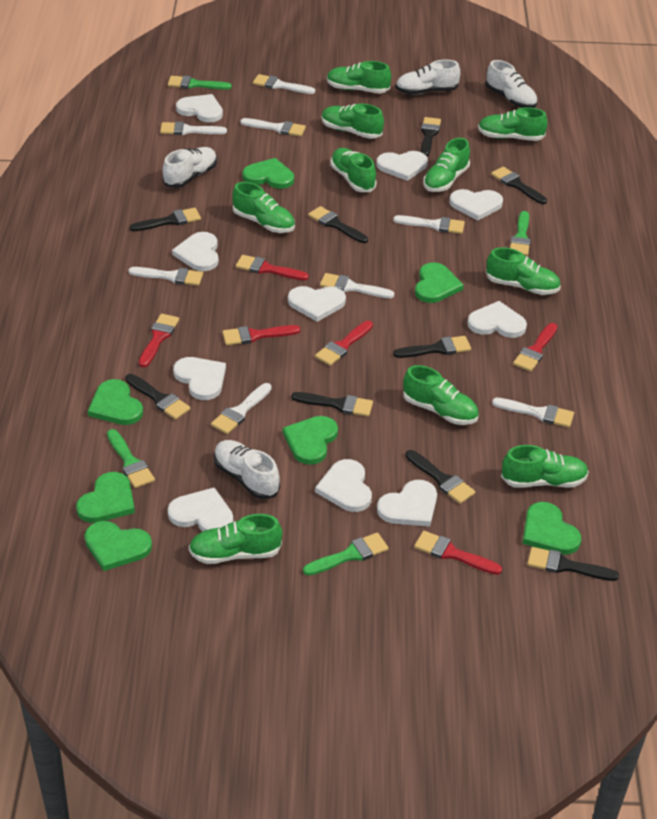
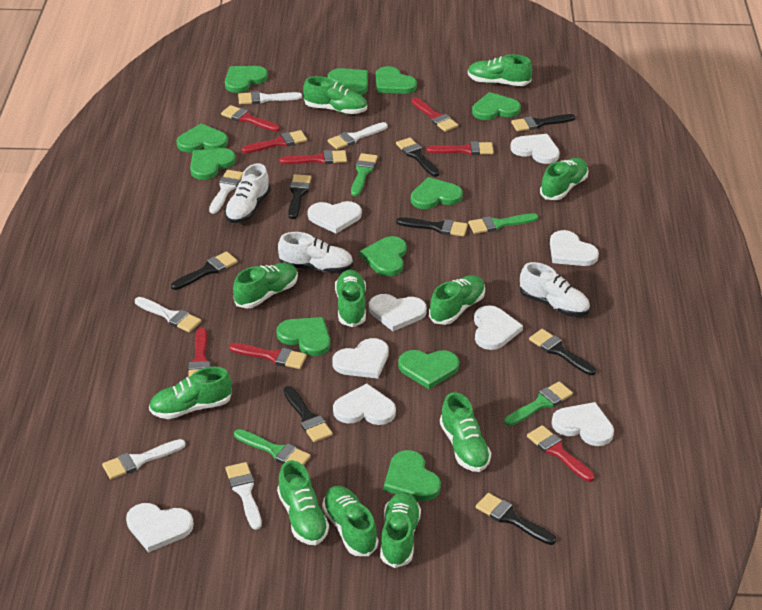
black brush: 9 -> 8
green heart: 7 -> 11
green shoe: 10 -> 11
red brush: 6 -> 8
white brush: 8 -> 6
white heart: 10 -> 9
white shoe: 4 -> 3

